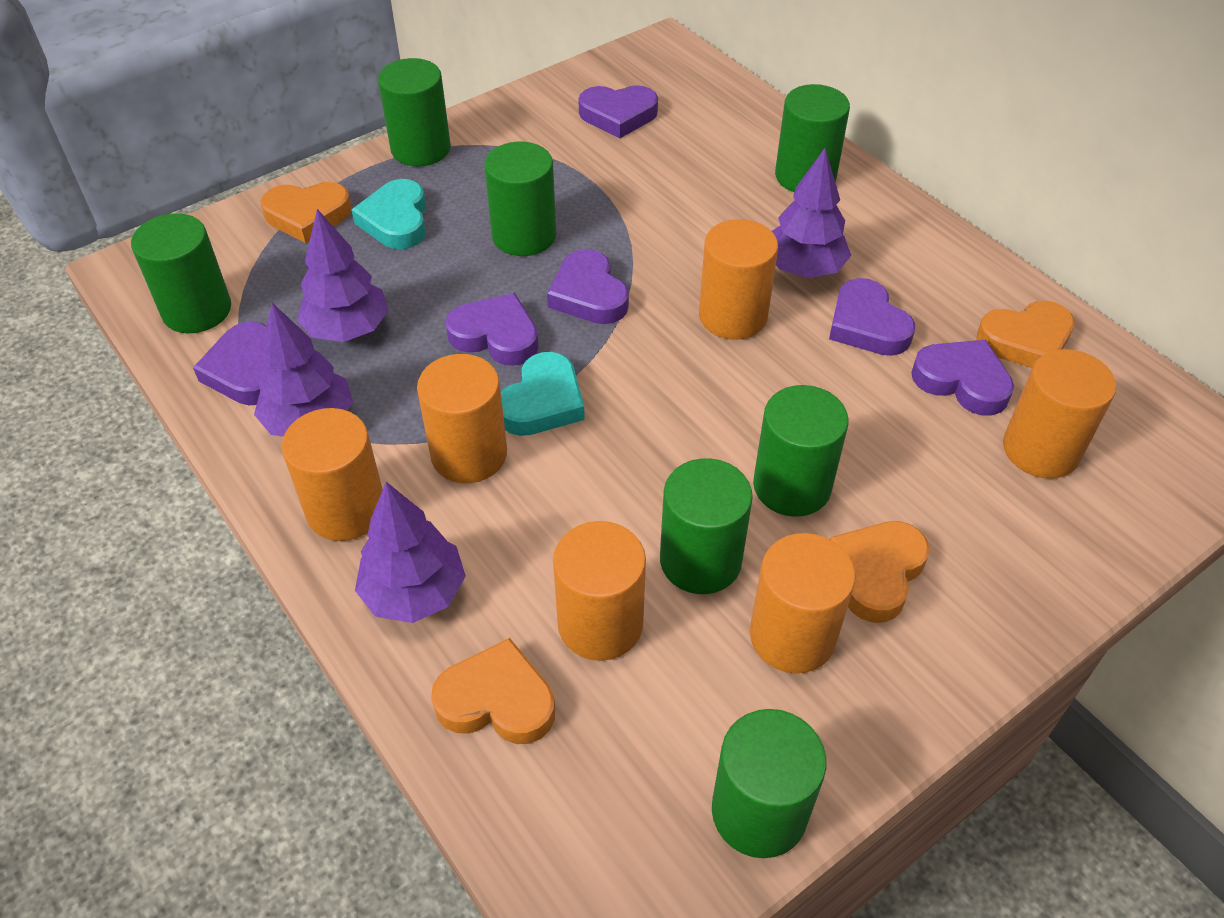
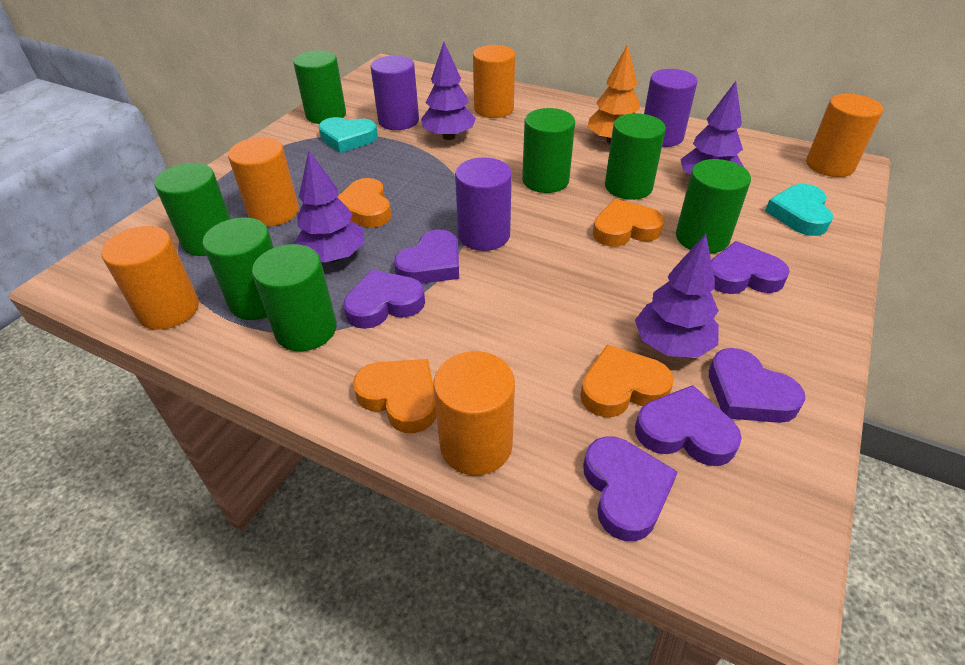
orange cylinder: 6 -> 5
orange tree: 0 -> 1
purple cylinder: 0 -> 3

